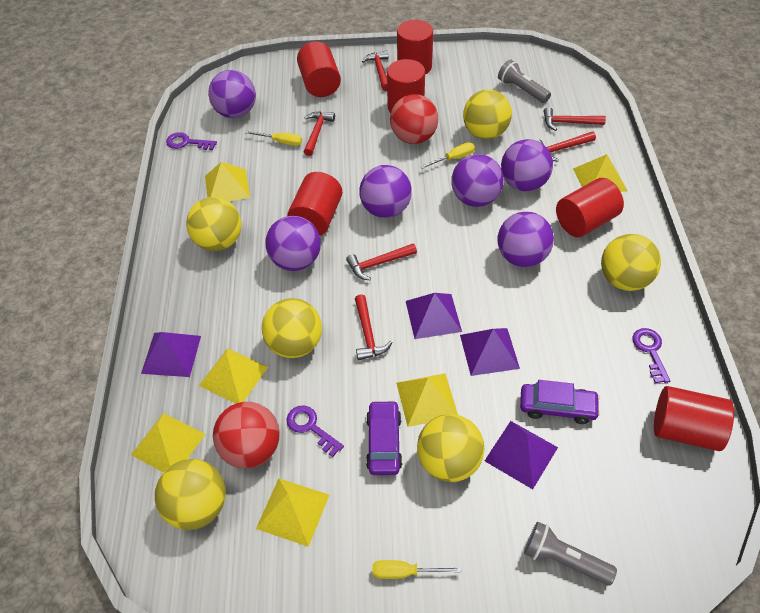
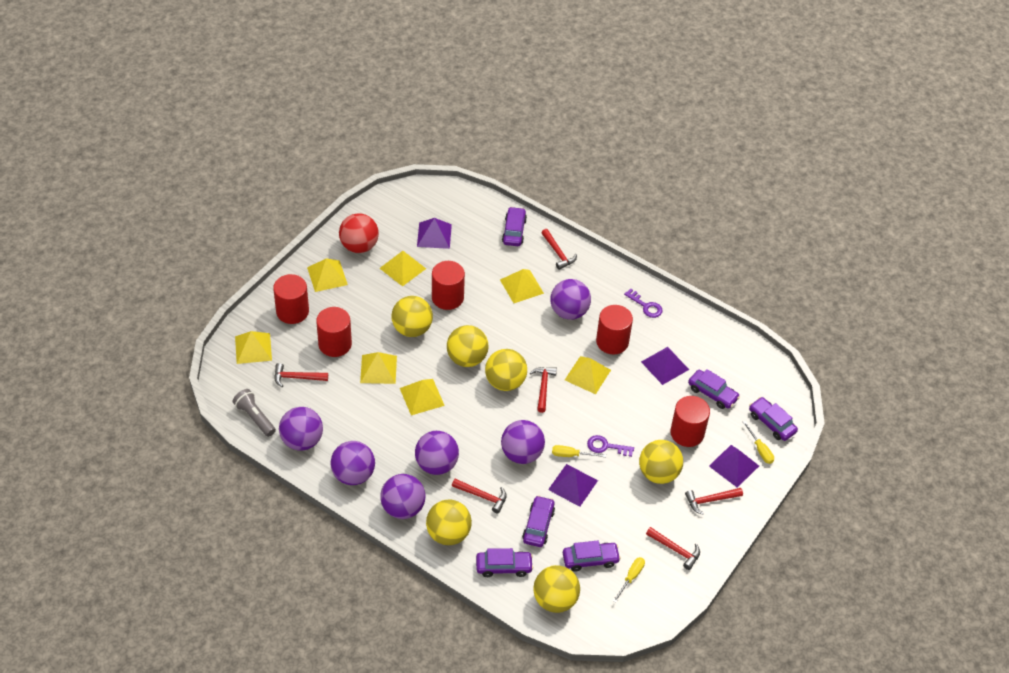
grey flashlight: 2 -> 1
purple car: 2 -> 6
purple key: 3 -> 2
red ball: 2 -> 1
red cylinder: 6 -> 5
yellow pyramid: 6 -> 7

